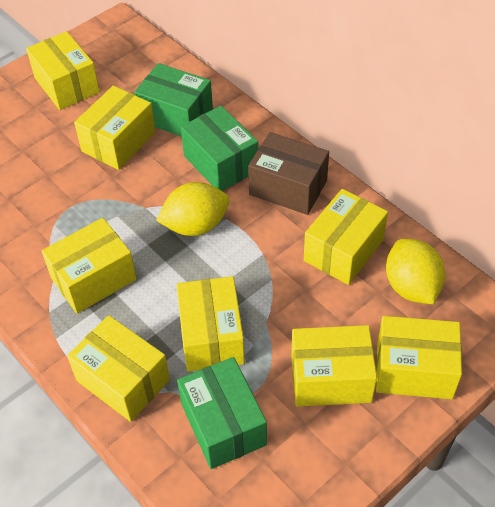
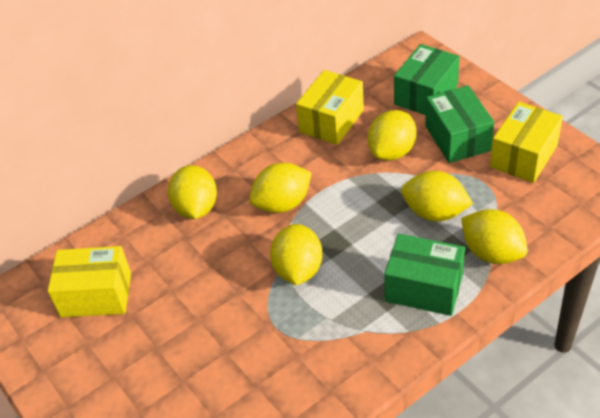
brown box: 1 -> 0
yellow box: 8 -> 3
yellow lemon: 2 -> 6

